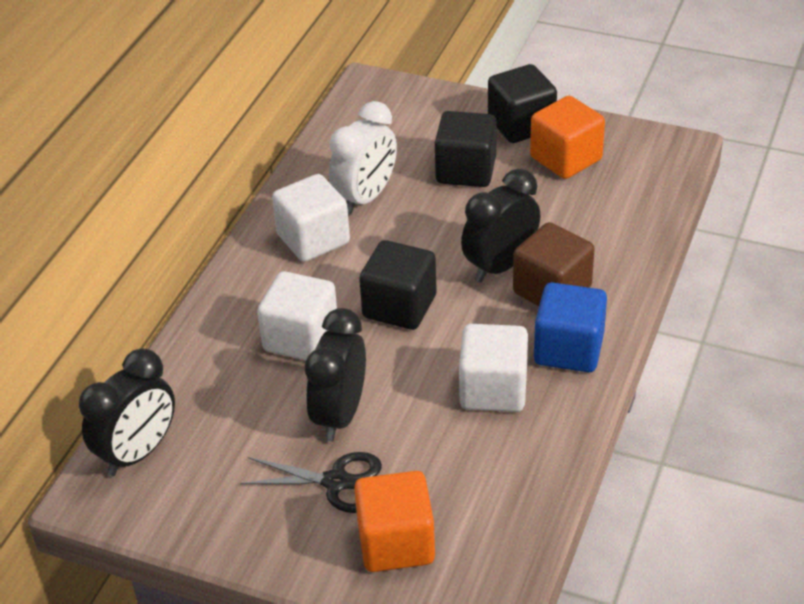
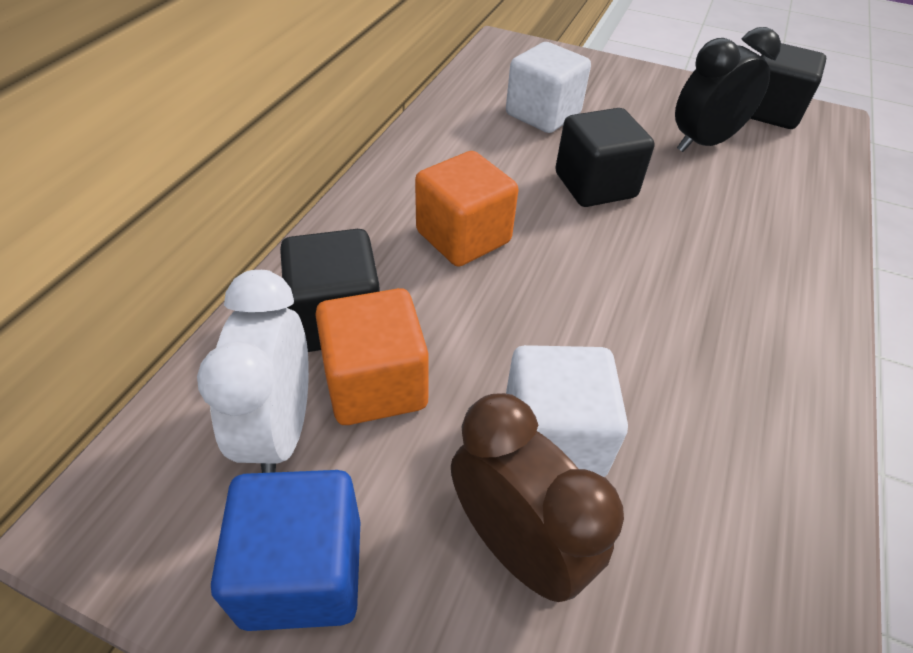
black clock: 3 -> 1
black scissors: 1 -> 0
brown clock: 0 -> 1
brown cube: 1 -> 0
white cube: 3 -> 2

